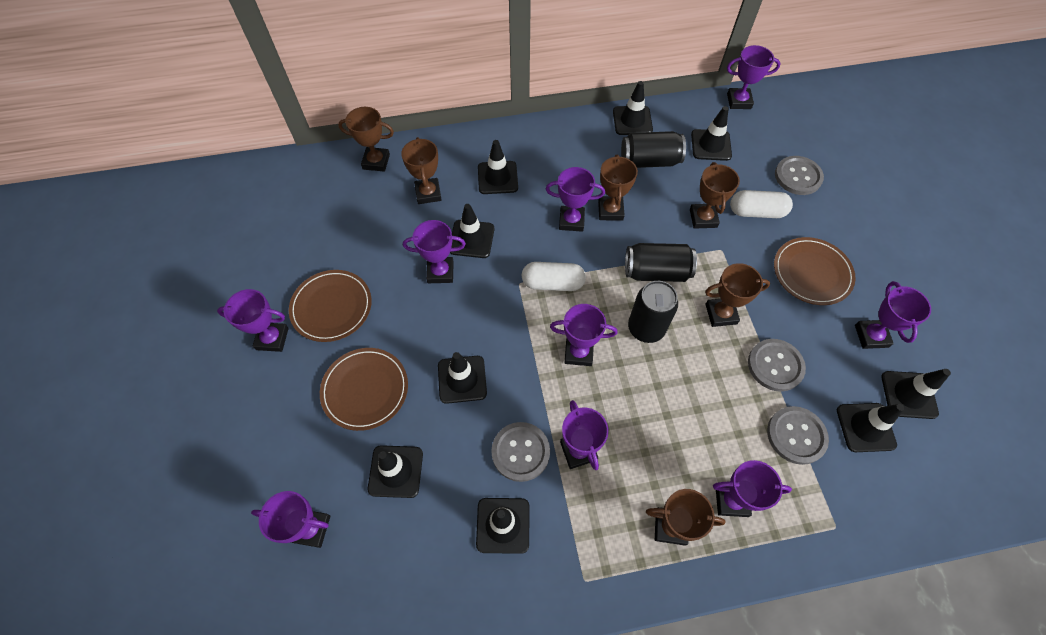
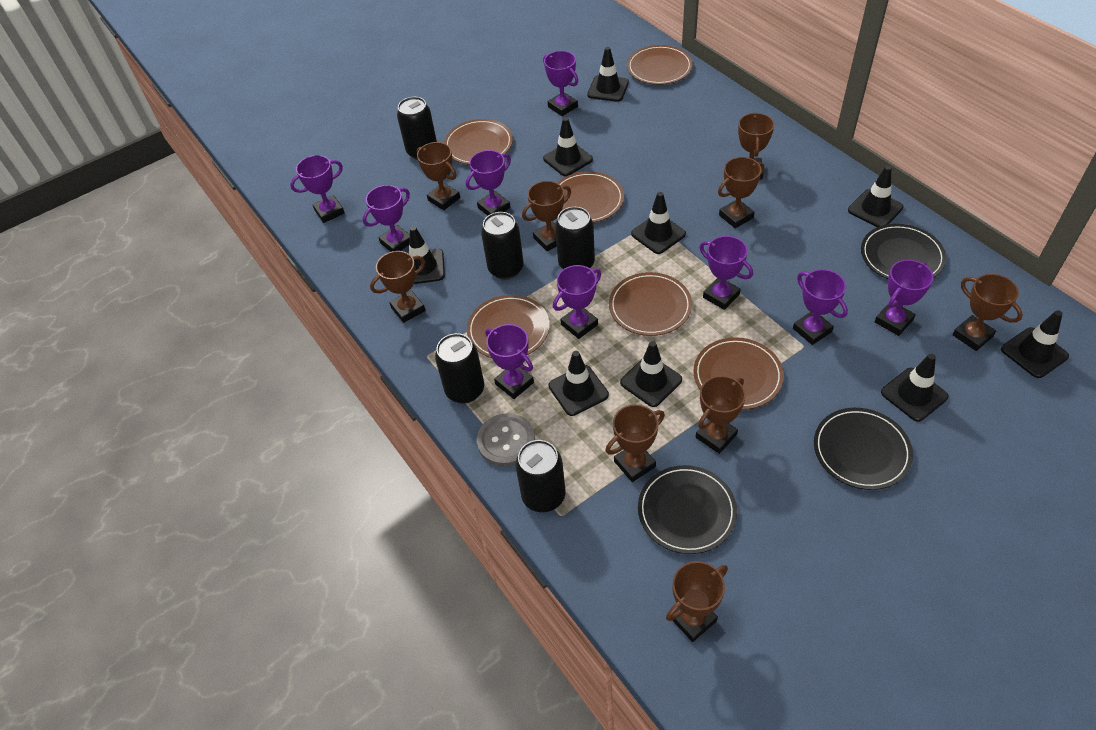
black can: 3 -> 5
black plate: 0 -> 3
brown plate: 3 -> 6
brown trophy: 6 -> 9
grey button: 4 -> 1
white capsule: 2 -> 0

